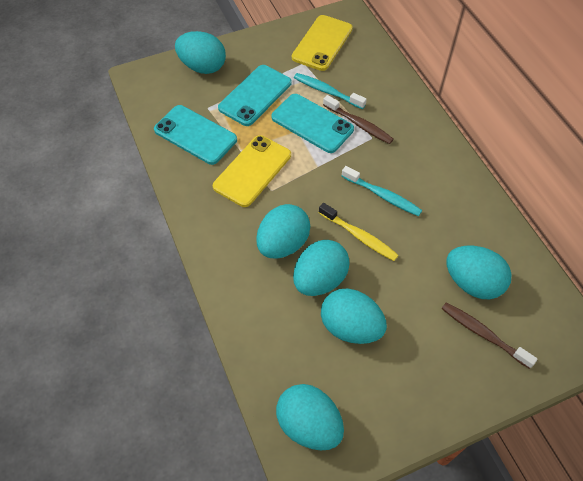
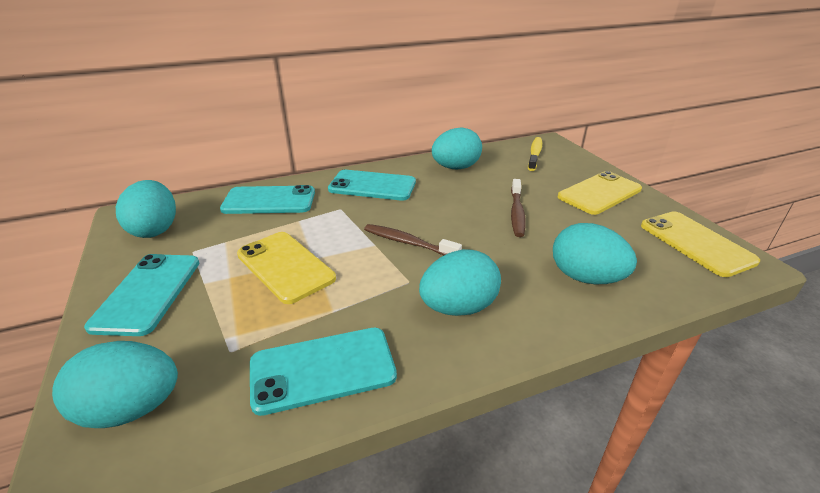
turquoise egg: 6 -> 5
turquoise phone: 3 -> 4
turquoise toothbrush: 2 -> 0
yellow phone: 2 -> 3

